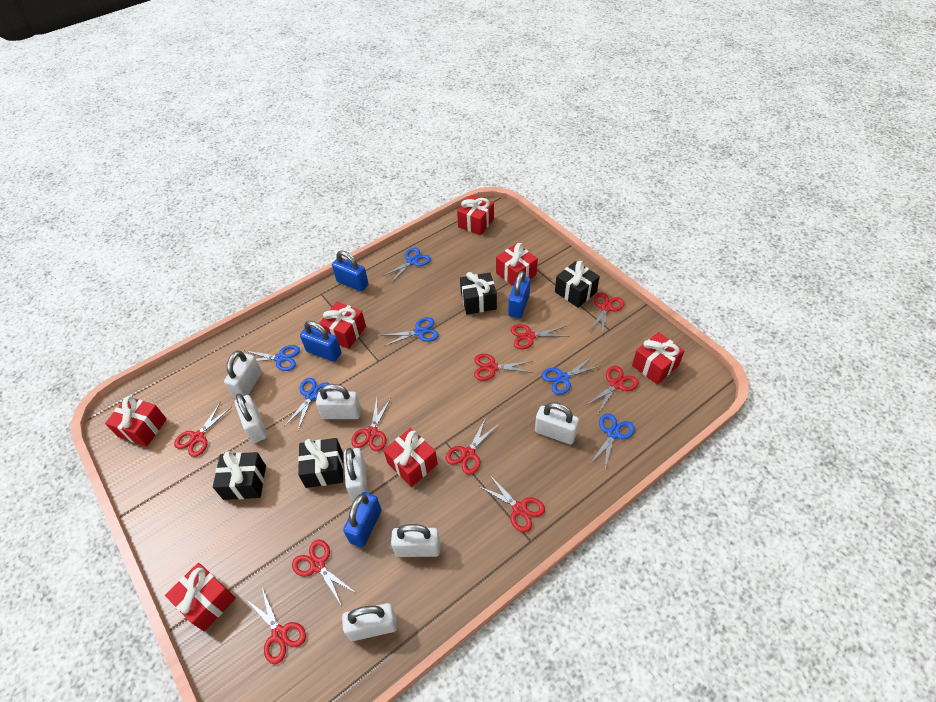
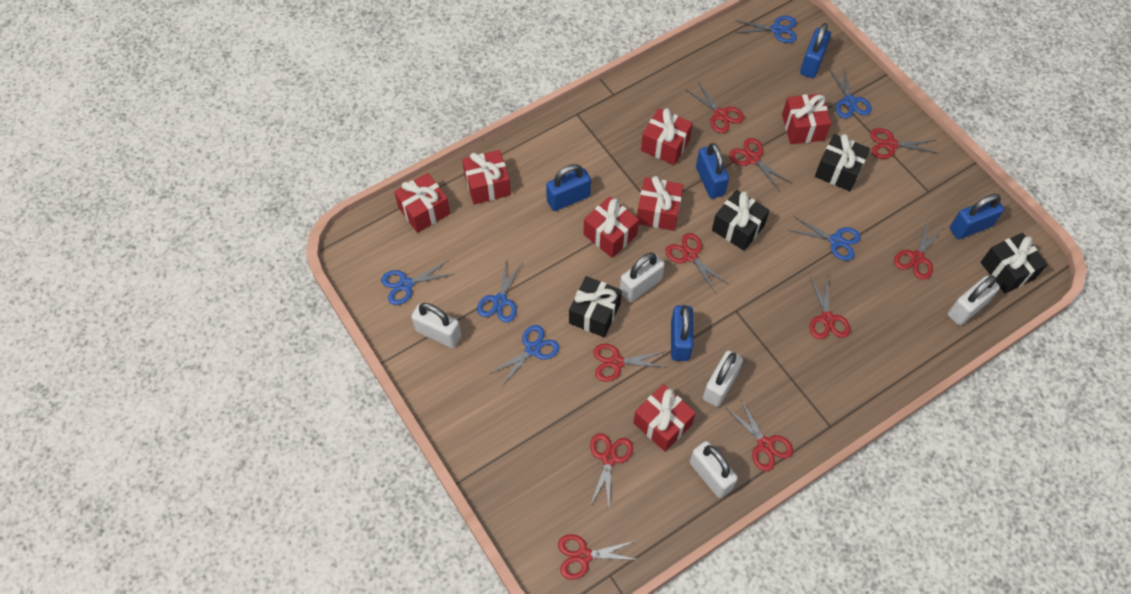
blue padlock: 4 -> 5
white padlock: 7 -> 5

